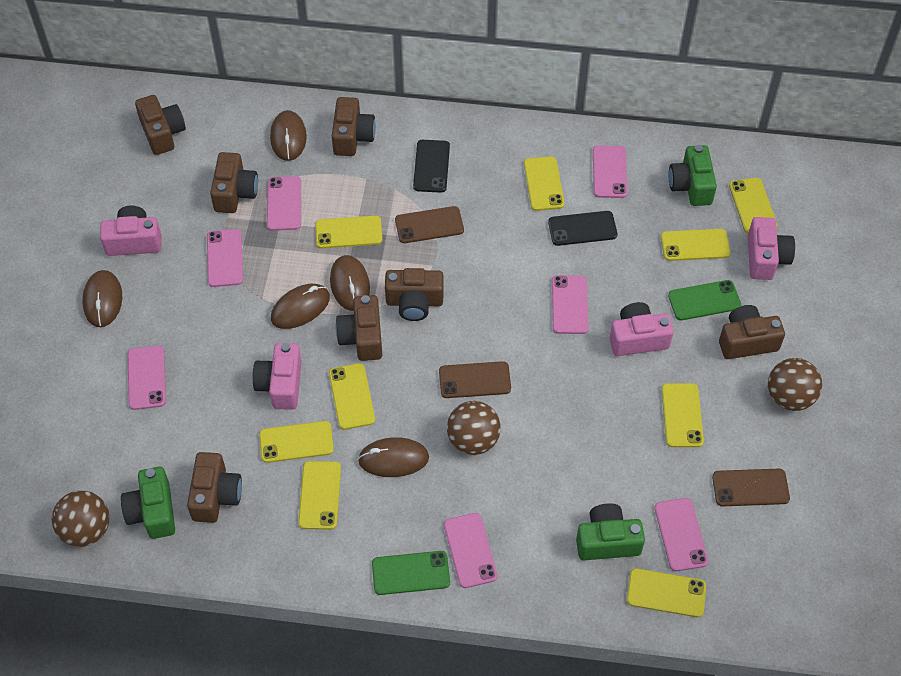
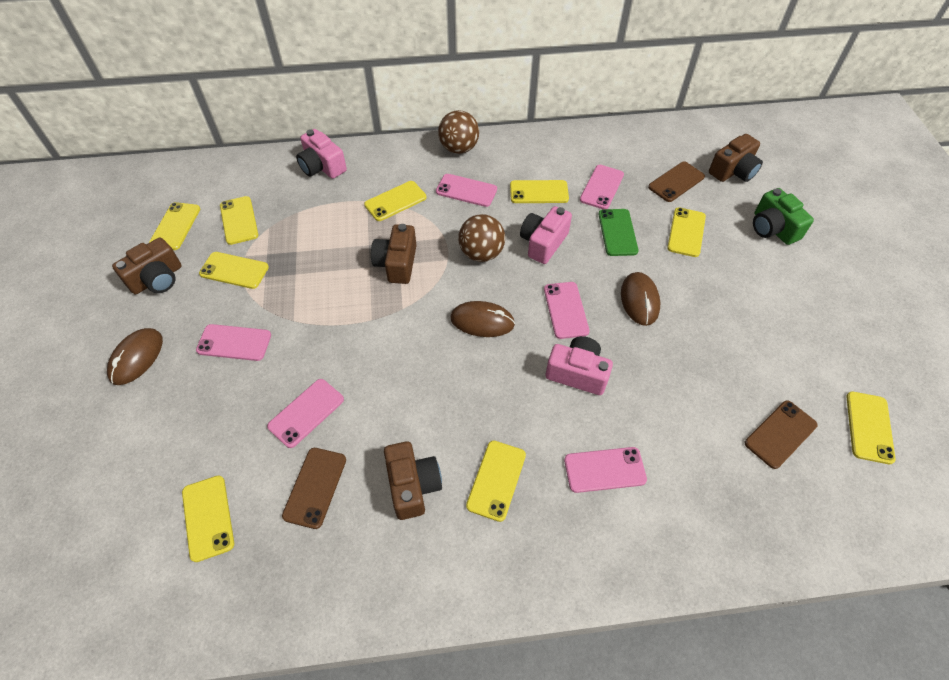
black phone: 2 -> 0
brown ball: 3 -> 2
brown camera: 7 -> 4
brown mouse: 5 -> 3
green camera: 3 -> 1
green phone: 2 -> 1
pink camera: 4 -> 3
pink phone: 7 -> 6

